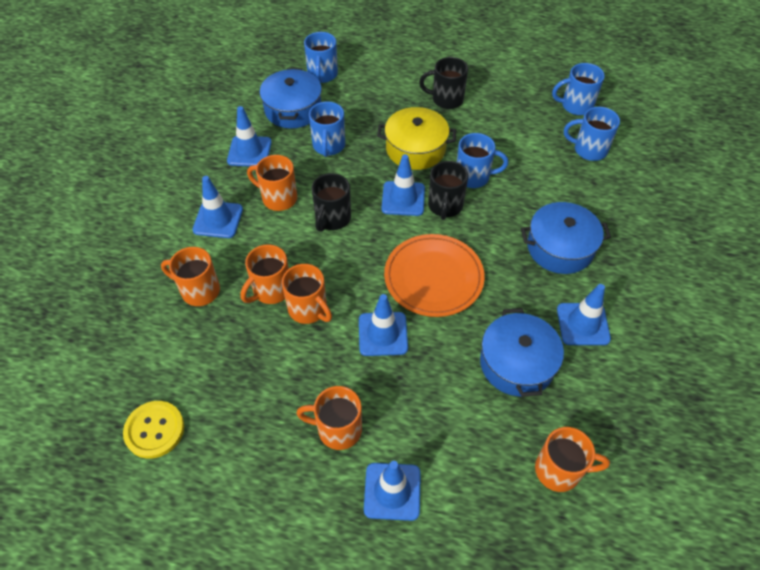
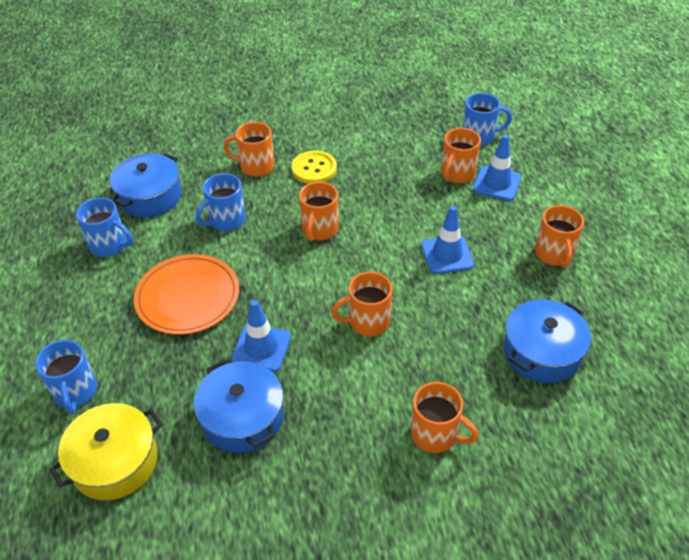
black mug: 3 -> 0
blue mug: 5 -> 4
blue traffic cone: 6 -> 3

